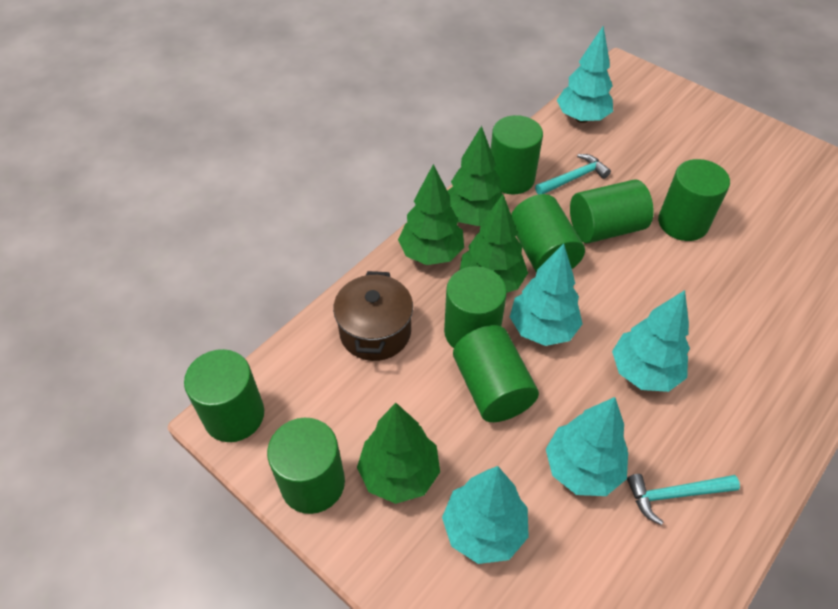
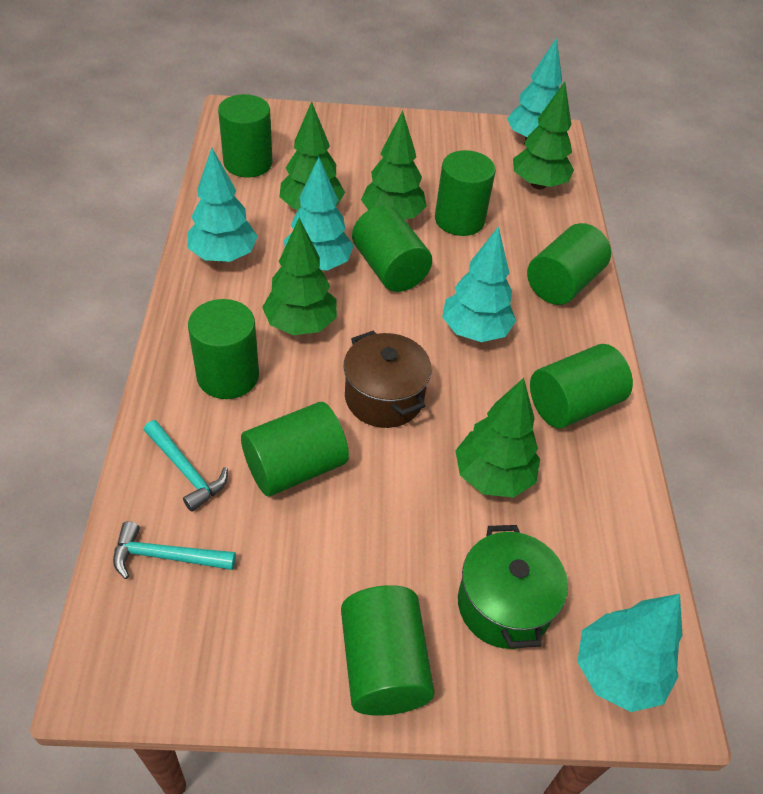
green pot: 0 -> 1
green tree: 4 -> 5

